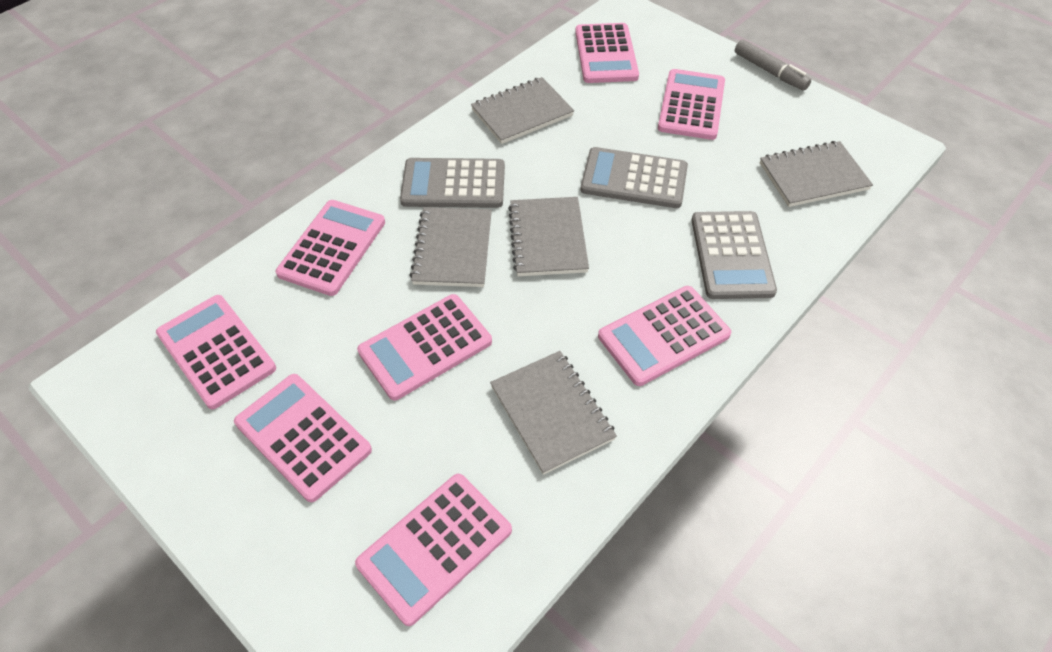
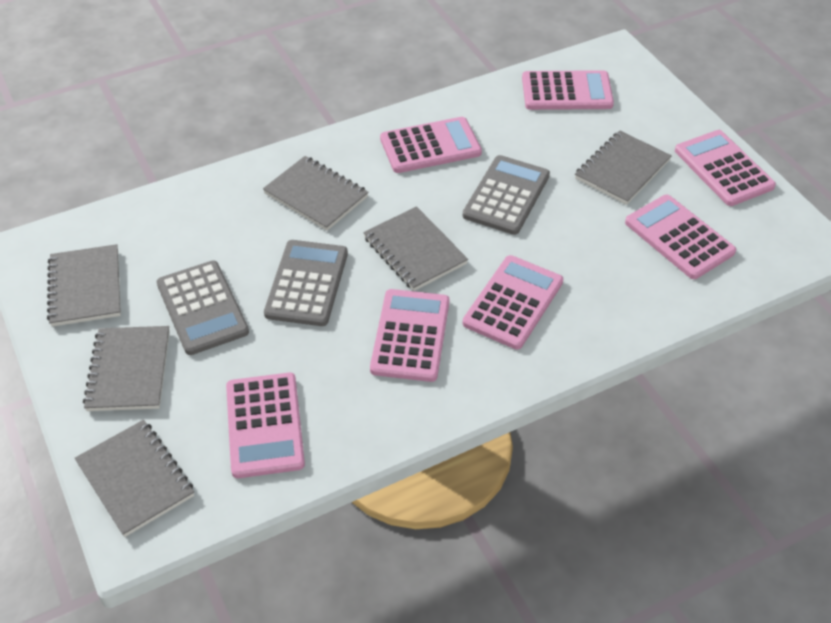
grey marker: 1 -> 0
grey notebook: 5 -> 6
pink calculator: 8 -> 7

